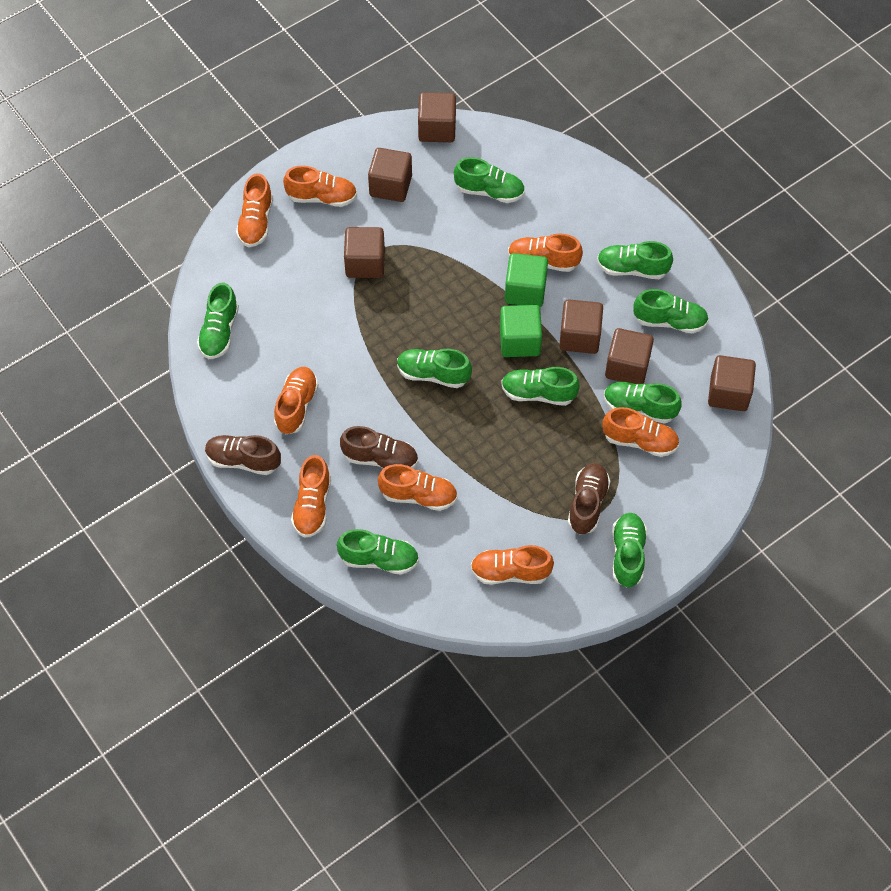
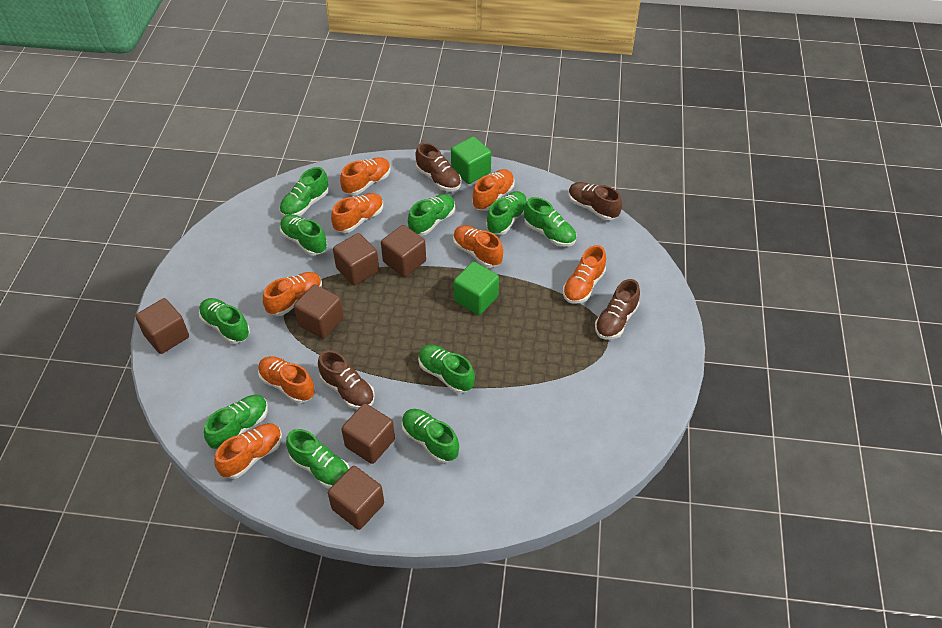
brown shoe: 3 -> 4
green shoe: 9 -> 10

